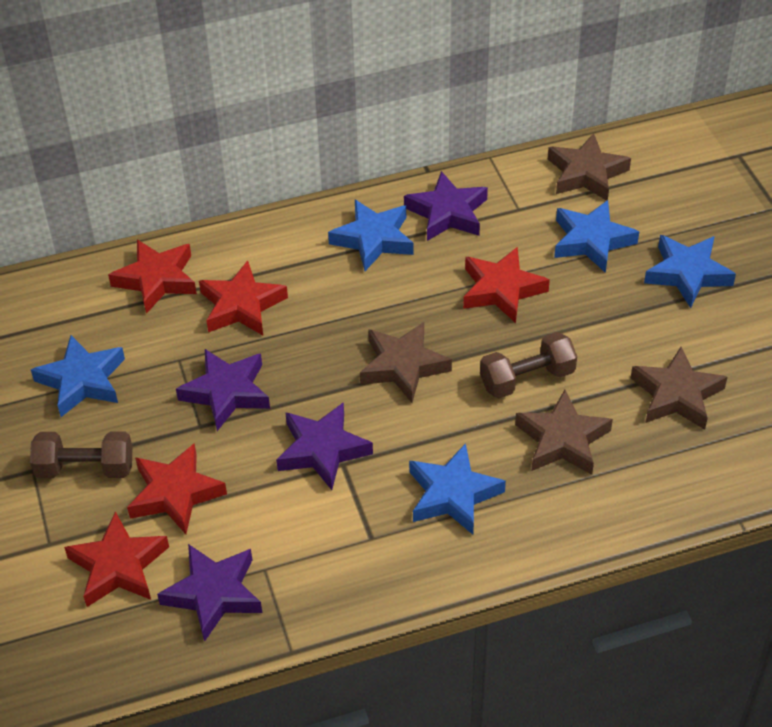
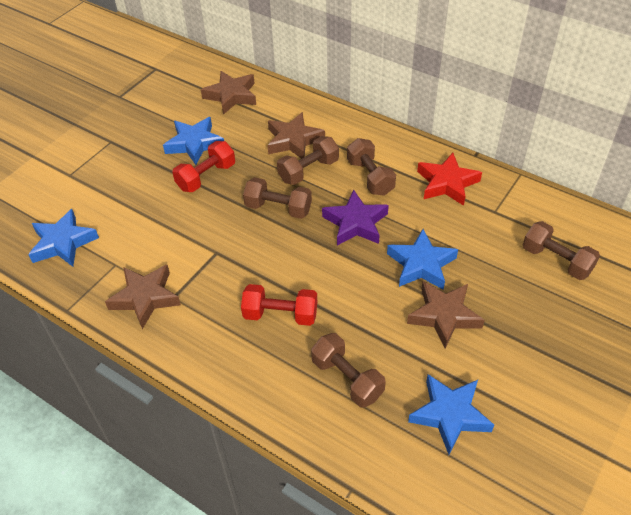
blue star: 5 -> 4
brown dumbbell: 2 -> 5
purple star: 4 -> 1
red dumbbell: 0 -> 2
red star: 5 -> 1

